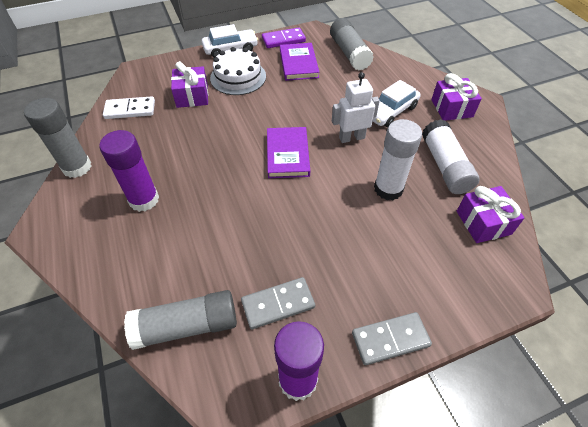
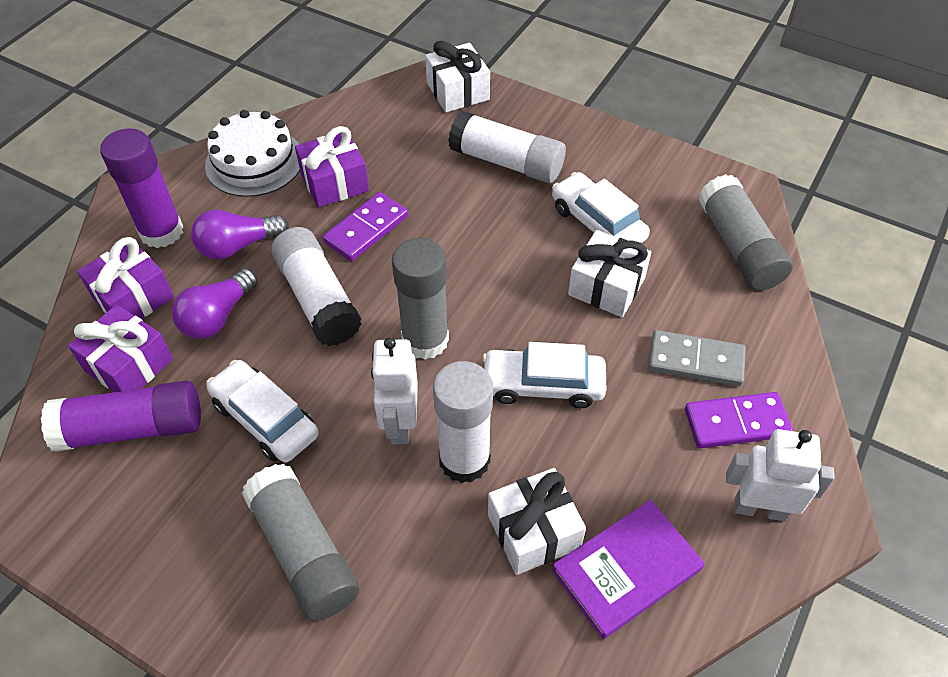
grey domino: 2 -> 1
purple book: 2 -> 1
purple domino: 1 -> 2
purple light bulb: 0 -> 2
white car: 2 -> 3
white domino: 1 -> 0
white gift: 0 -> 3
white glue stick: 2 -> 3
white robot: 1 -> 2

